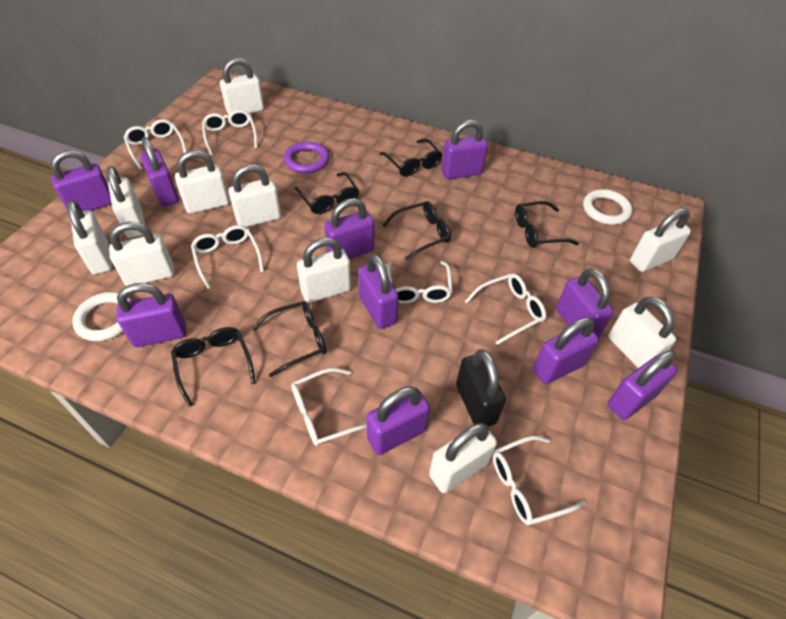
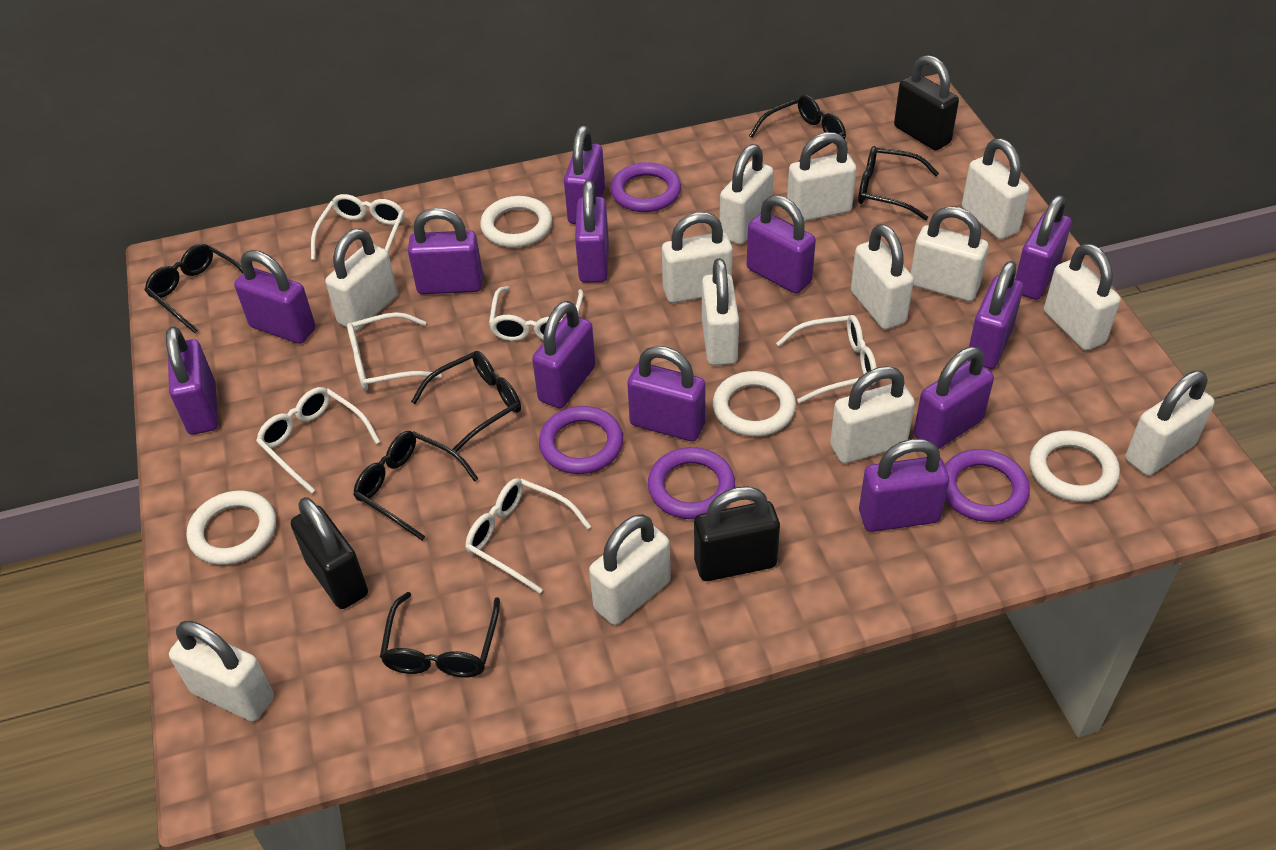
black padlock: 1 -> 3
purple padlock: 10 -> 12
purple ring: 1 -> 4
white glasses: 7 -> 6
white padlock: 10 -> 13
white ring: 2 -> 4

